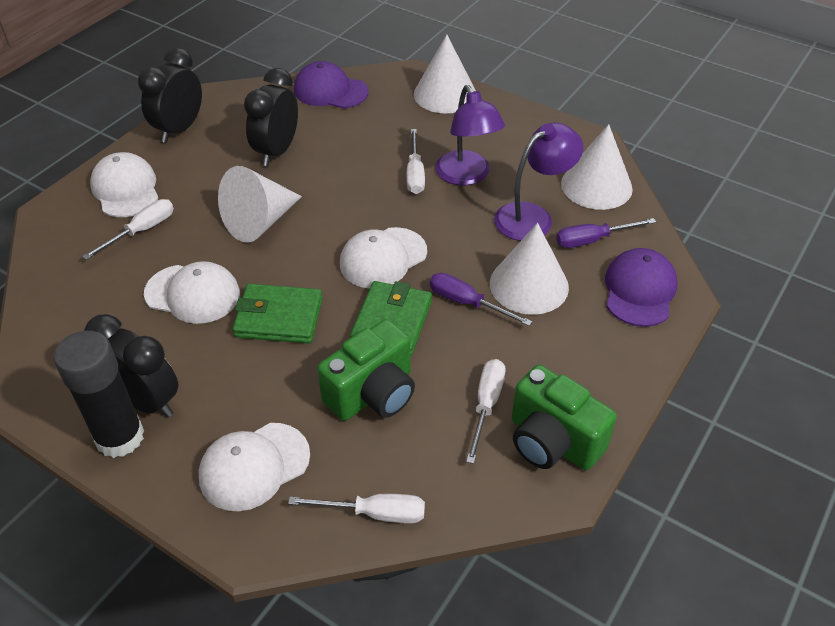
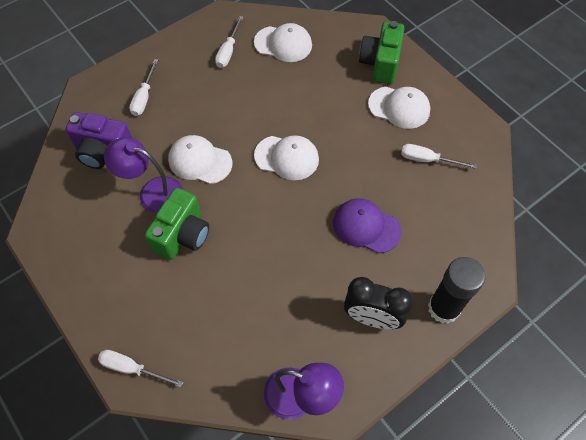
black clock: 3 -> 1
green wallet: 2 -> 0
purple camera: 0 -> 1
purple cap: 2 -> 1
purple screwdriver: 2 -> 0
white cone: 4 -> 0

